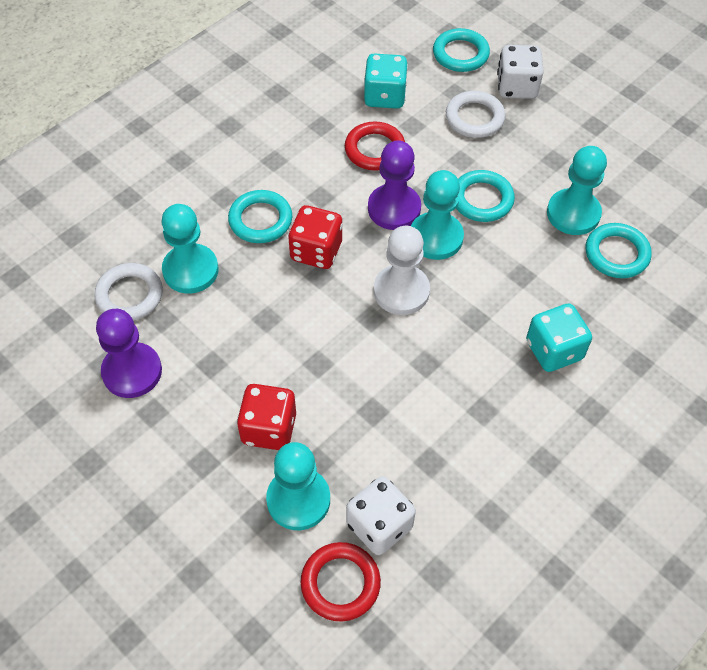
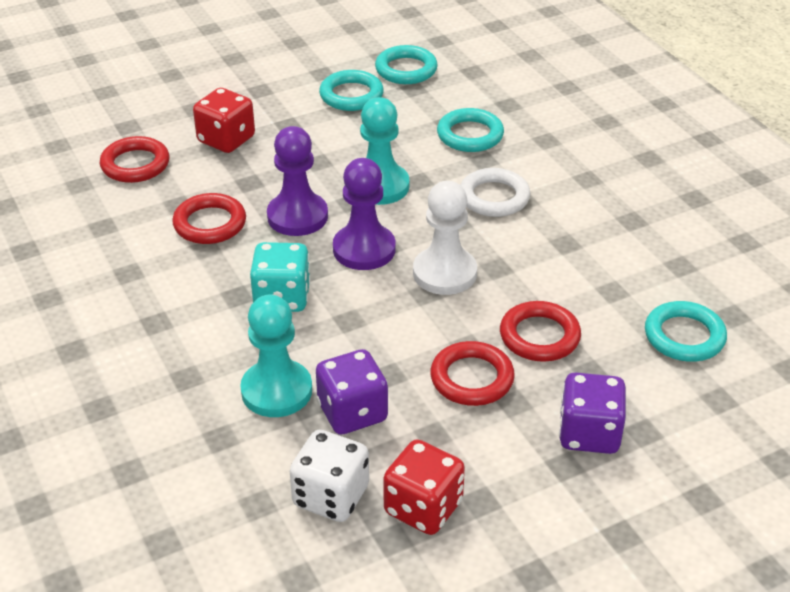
purple dice: 0 -> 2
red ring: 2 -> 4
turquoise dice: 2 -> 1
turquoise pawn: 4 -> 2
white dice: 2 -> 1
white ring: 2 -> 1

